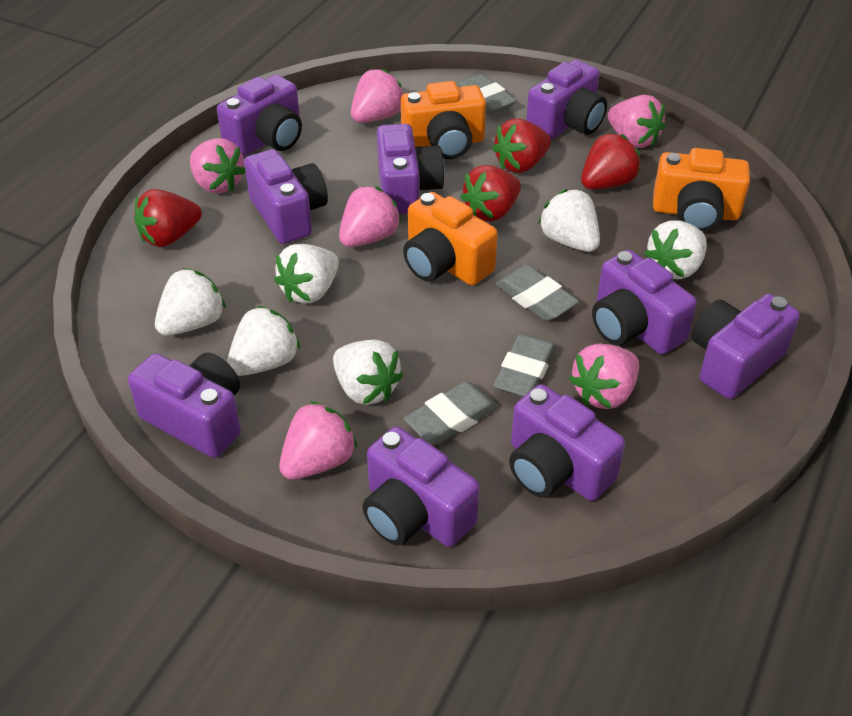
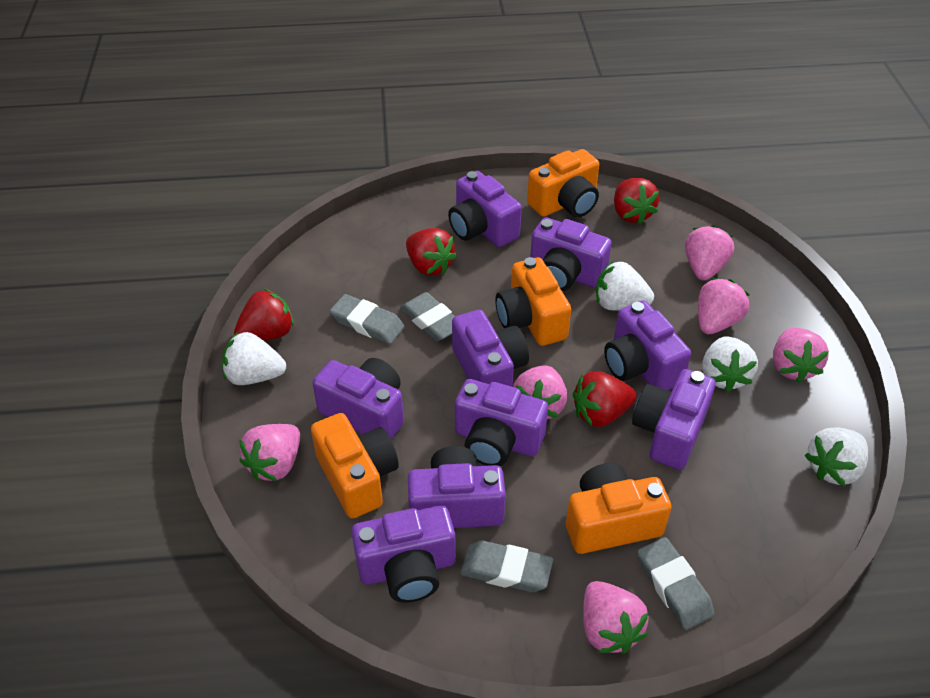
orange camera: 3 -> 4
white strawberry: 6 -> 4

